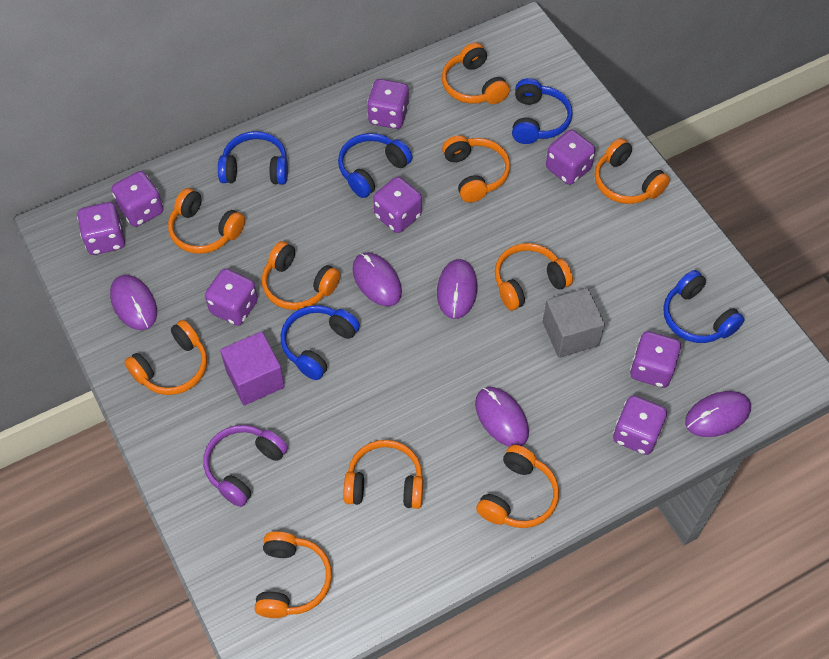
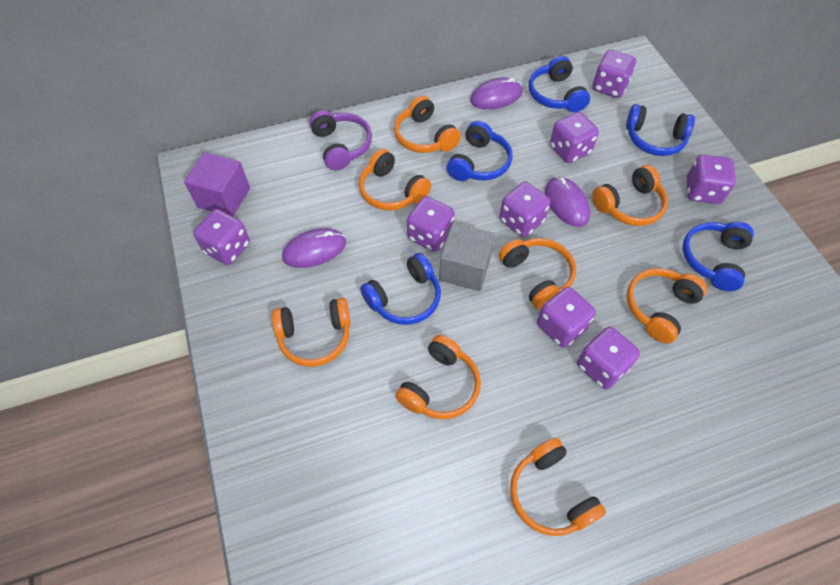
orange headphones: 10 -> 8
purple mouse: 5 -> 3

